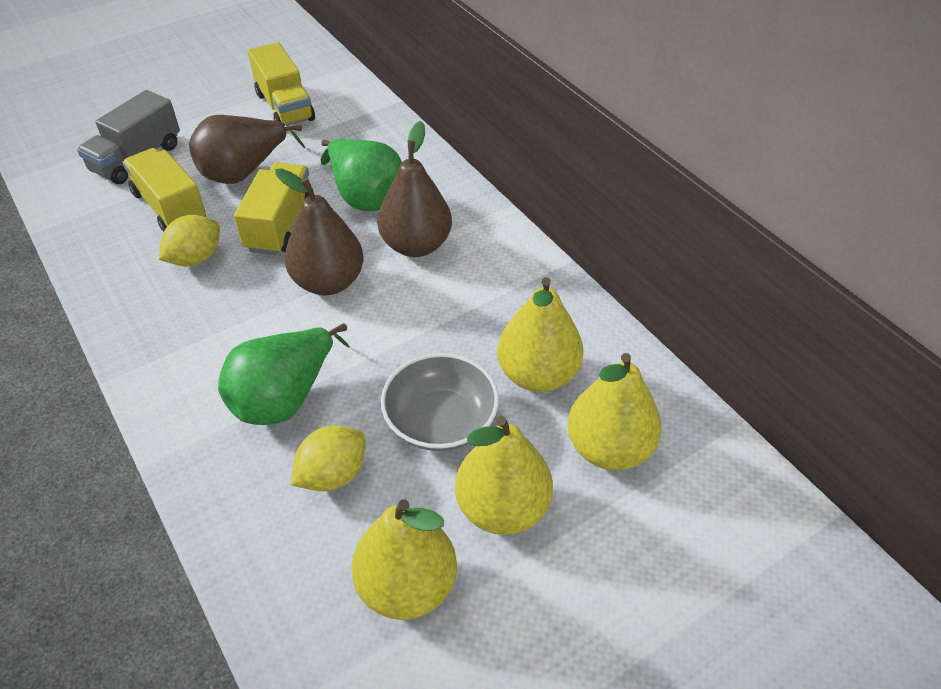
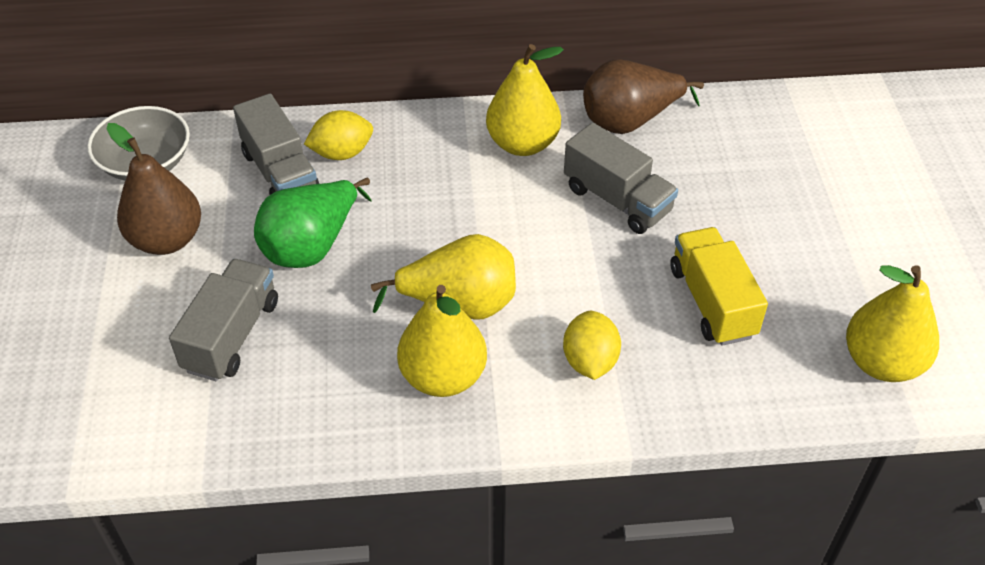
brown pear: 3 -> 2
green pear: 2 -> 1
grey truck: 1 -> 3
yellow truck: 3 -> 1

